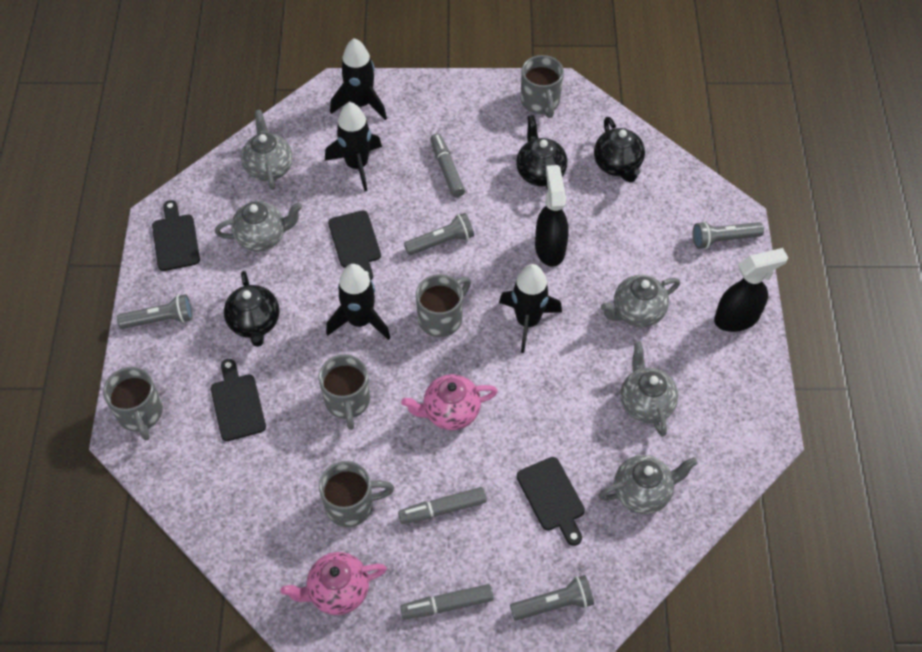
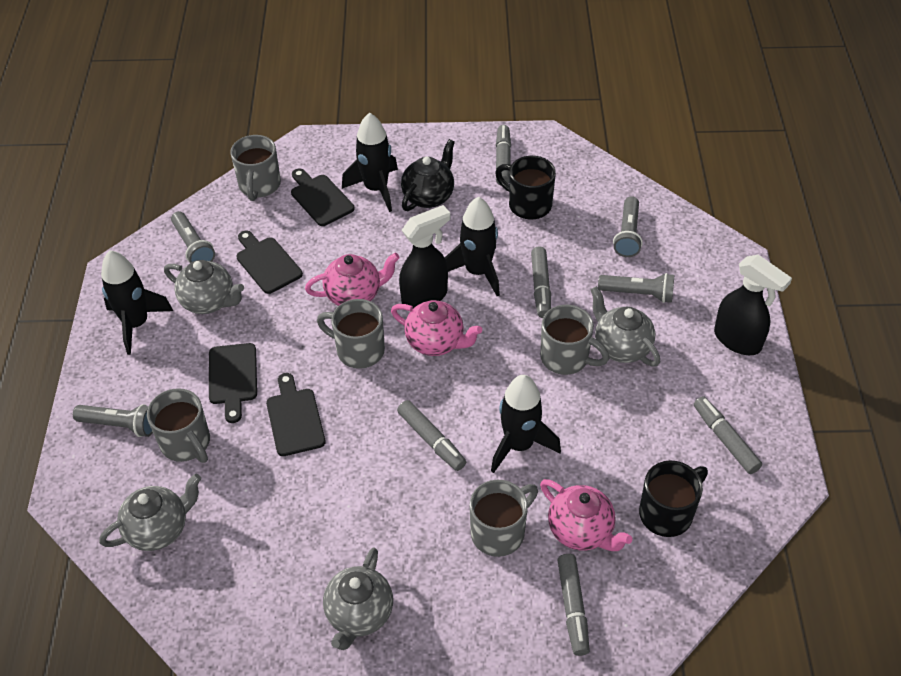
black mug: 0 -> 2
black teapot: 3 -> 1
grey marker: 3 -> 5
grey teapot: 5 -> 4
pink teapot: 2 -> 3

